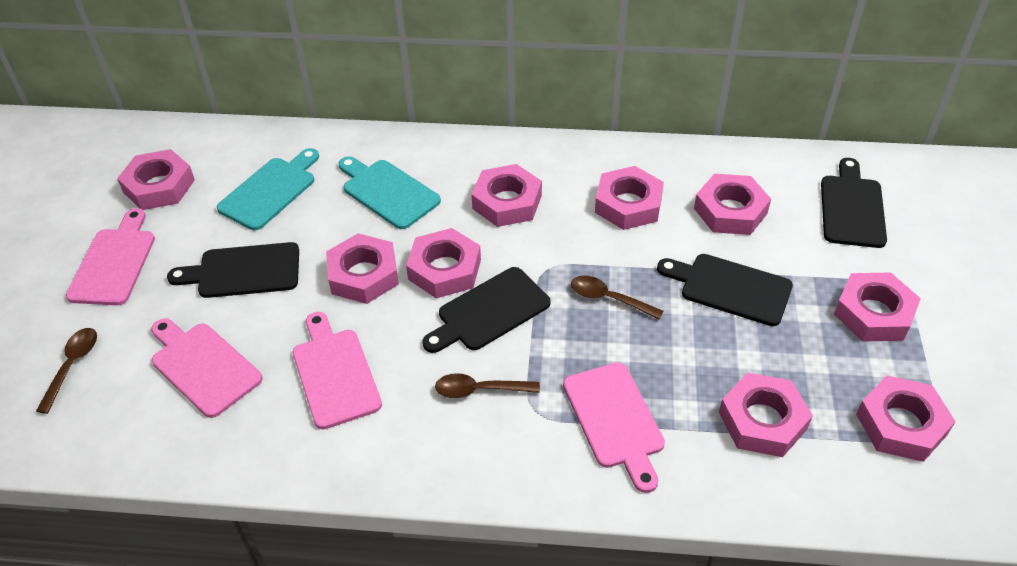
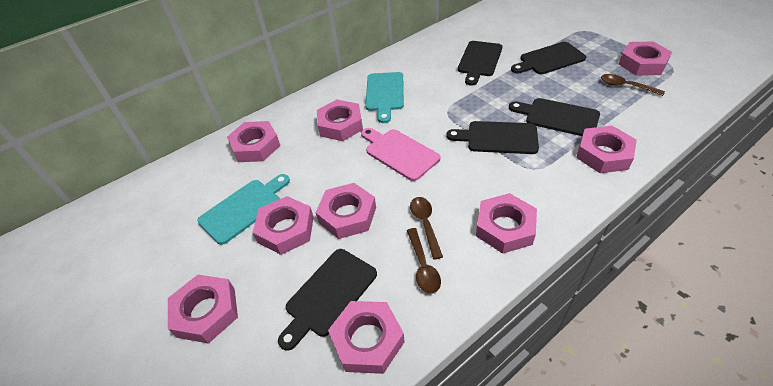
black cutting board: 4 -> 5
pink cutting board: 4 -> 1

